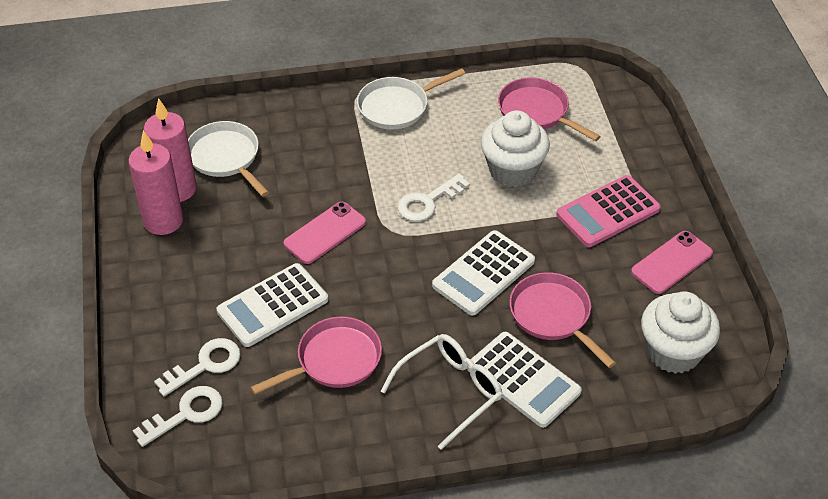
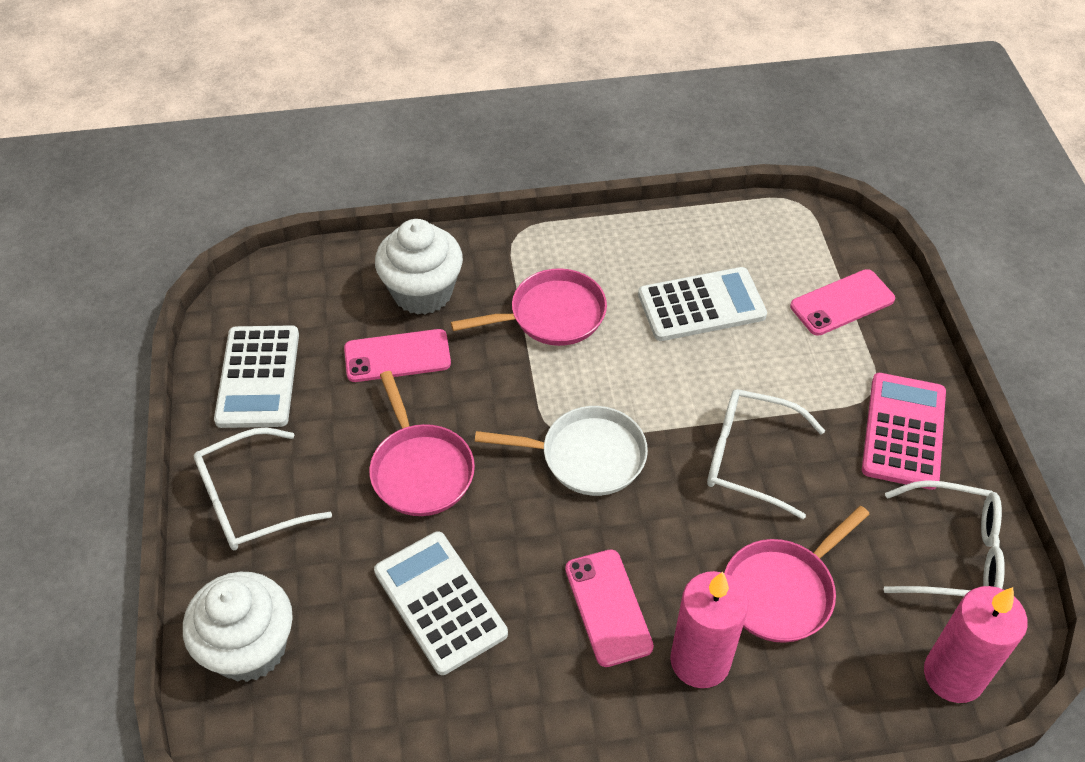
pink phone: 2 -> 3
white glasses: 1 -> 3
white key: 3 -> 0
white pan: 2 -> 1

